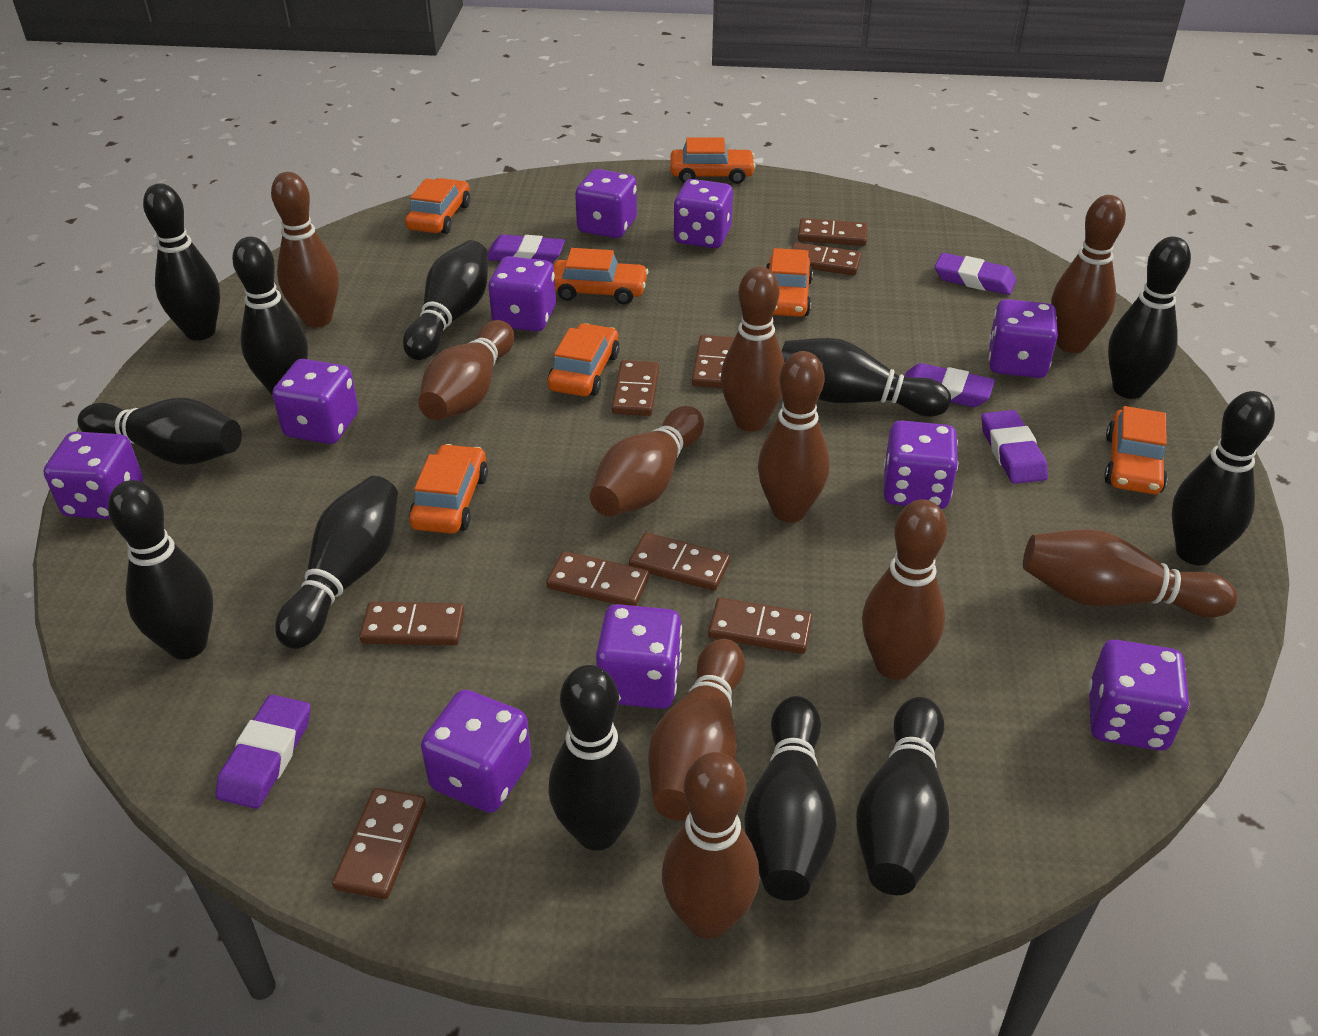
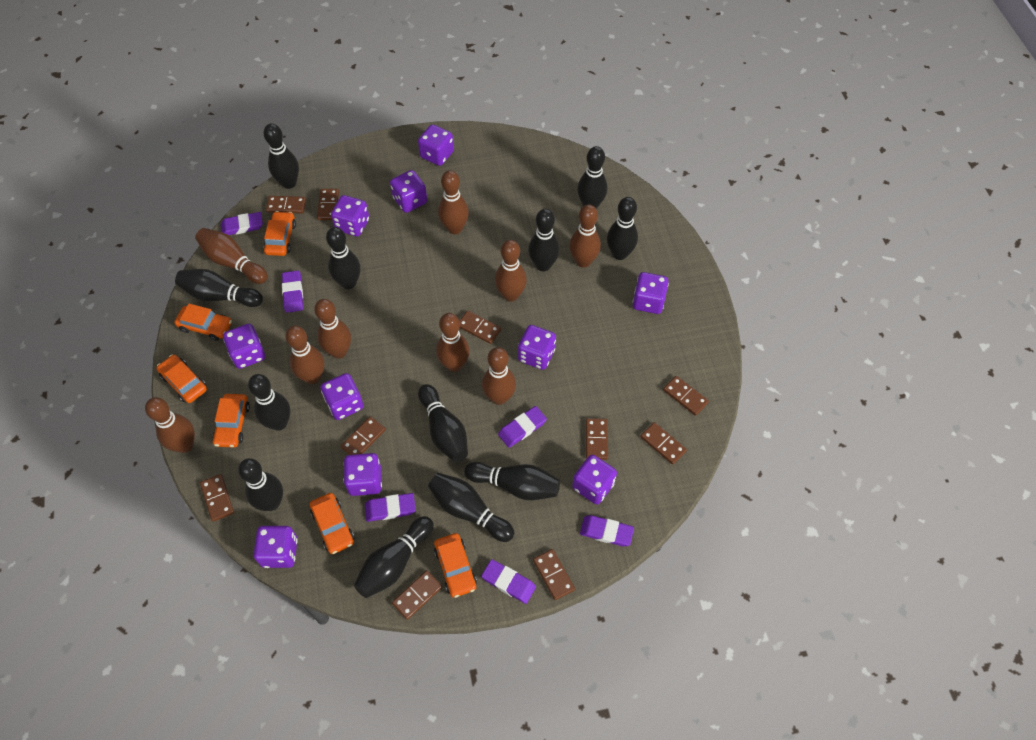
brown bowling pin: 10 -> 9
brown domino: 9 -> 10
orange car: 7 -> 6
purple eraser: 5 -> 6

